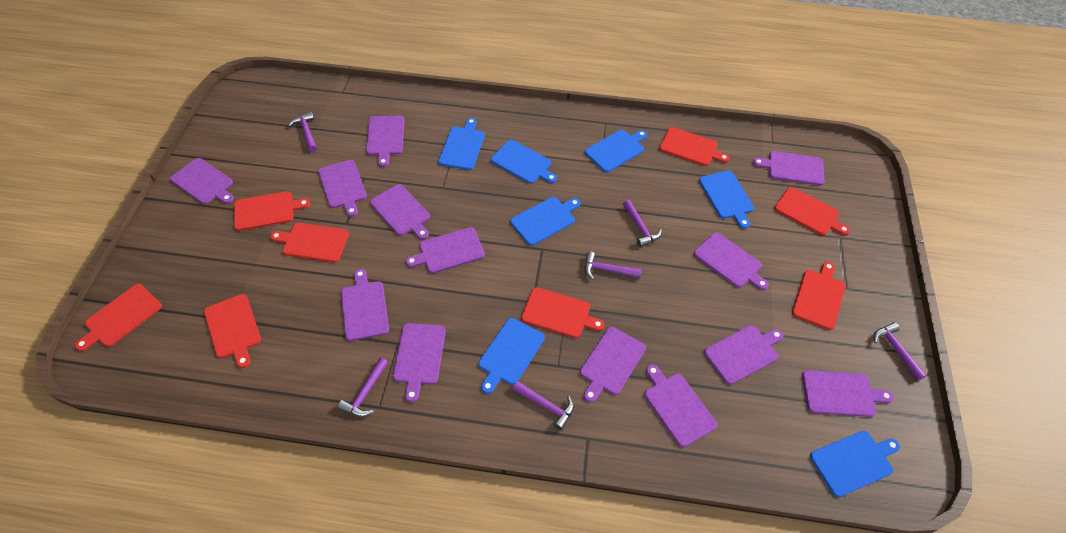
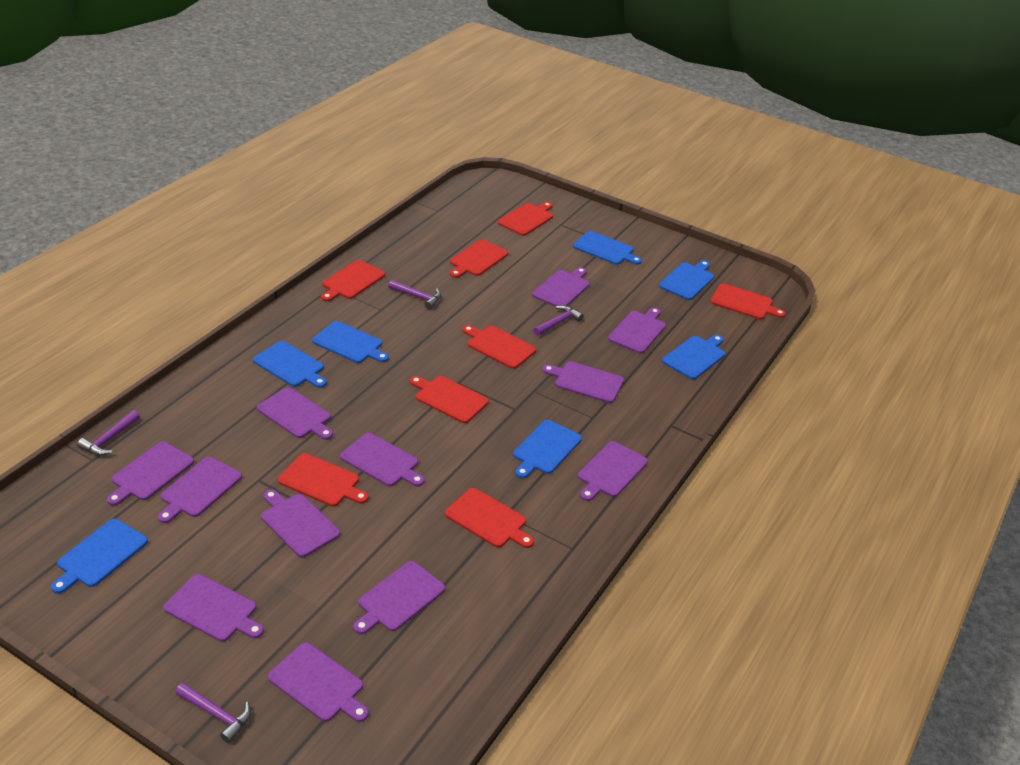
purple cutting board: 13 -> 12
purple hammer: 6 -> 4

